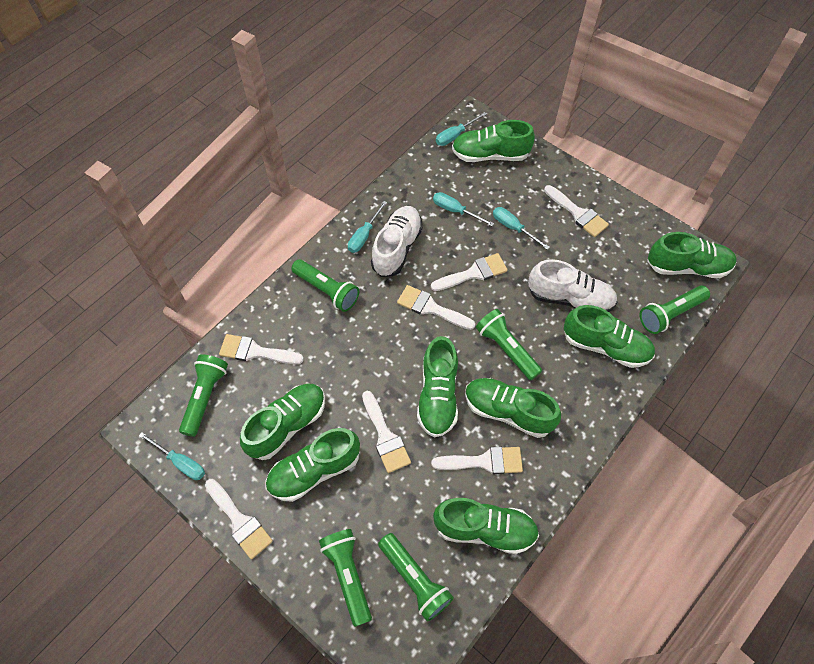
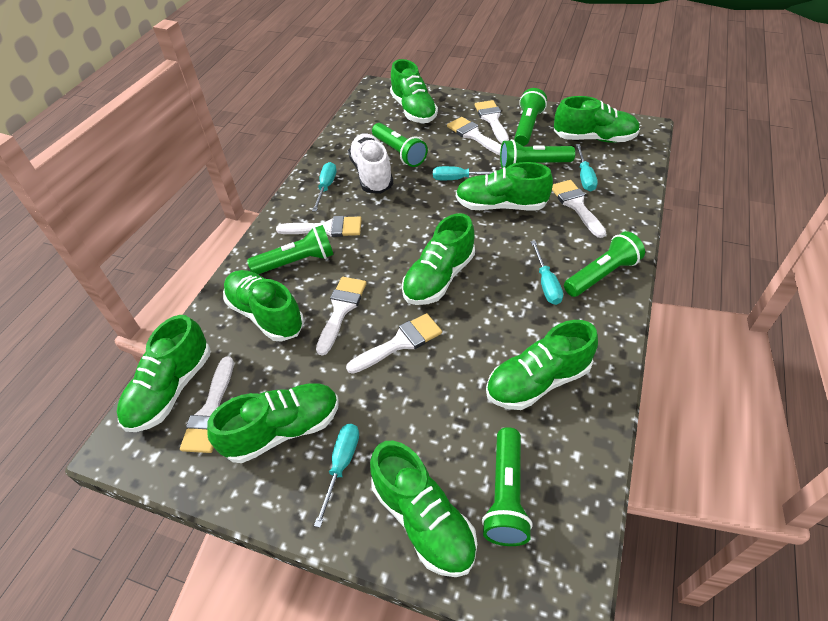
green shoe: 8 -> 9
white shoe: 2 -> 1

